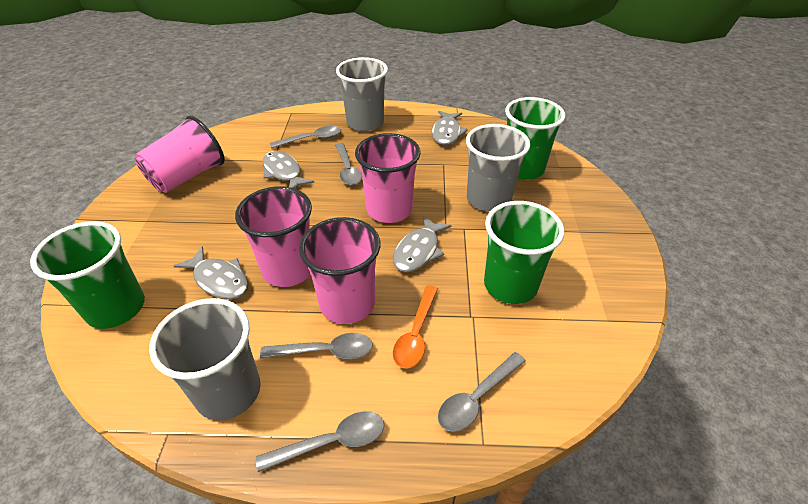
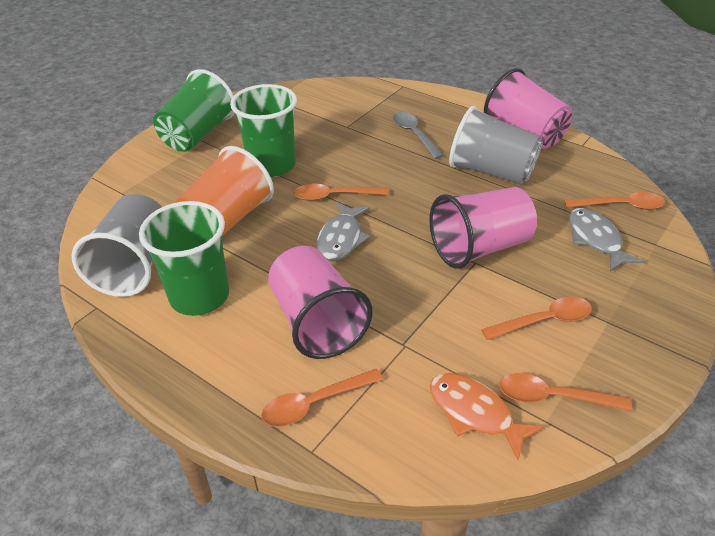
grey cup: 3 -> 2
grey fish: 4 -> 2
grey spoon: 5 -> 1
orange cup: 0 -> 1
orange fish: 0 -> 1
orange spoon: 1 -> 5
pink cup: 4 -> 3

